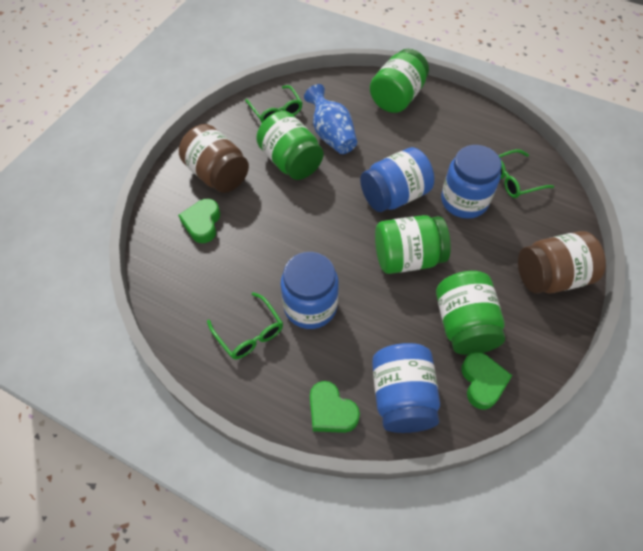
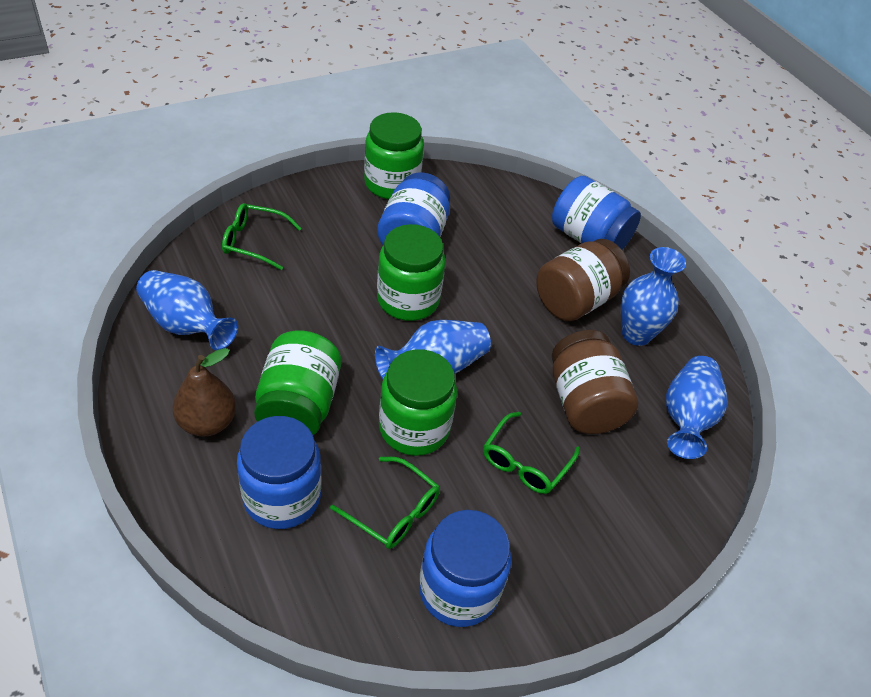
blue vase: 1 -> 4
brown pear: 0 -> 1
green heart: 3 -> 0

